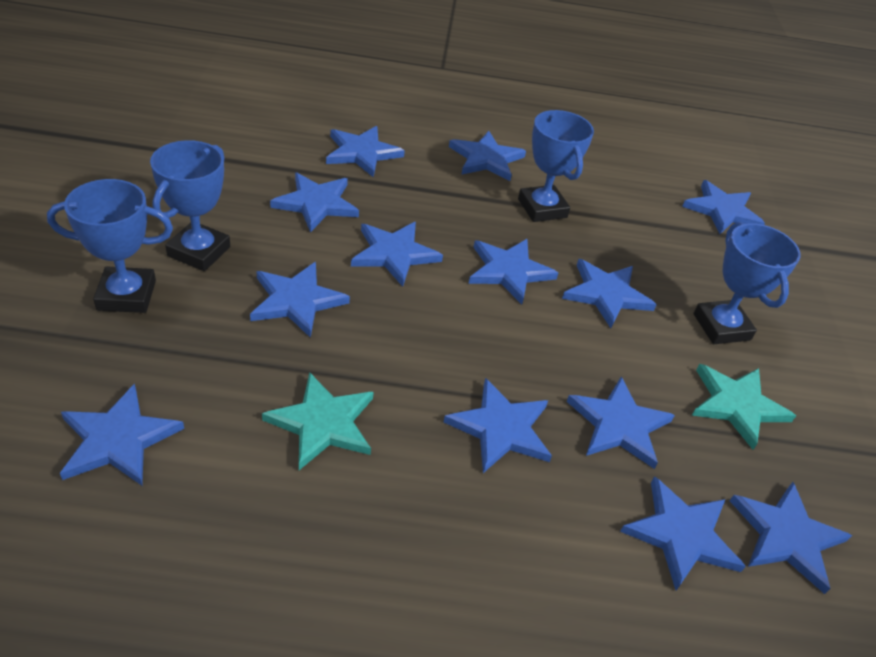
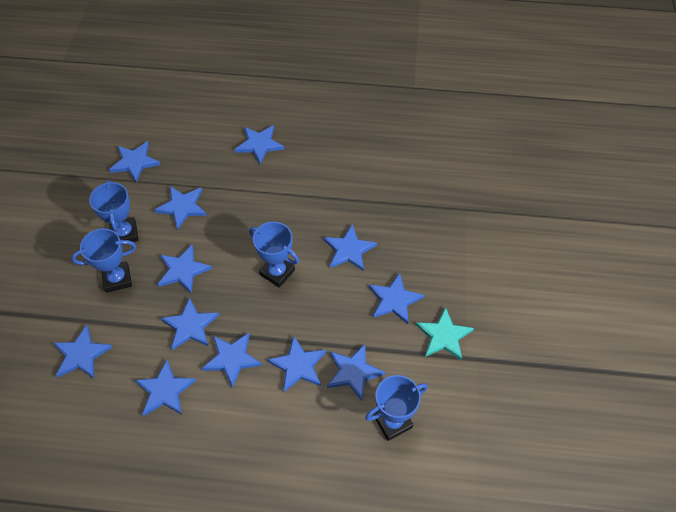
blue star: 13 -> 12
turquoise star: 2 -> 1

